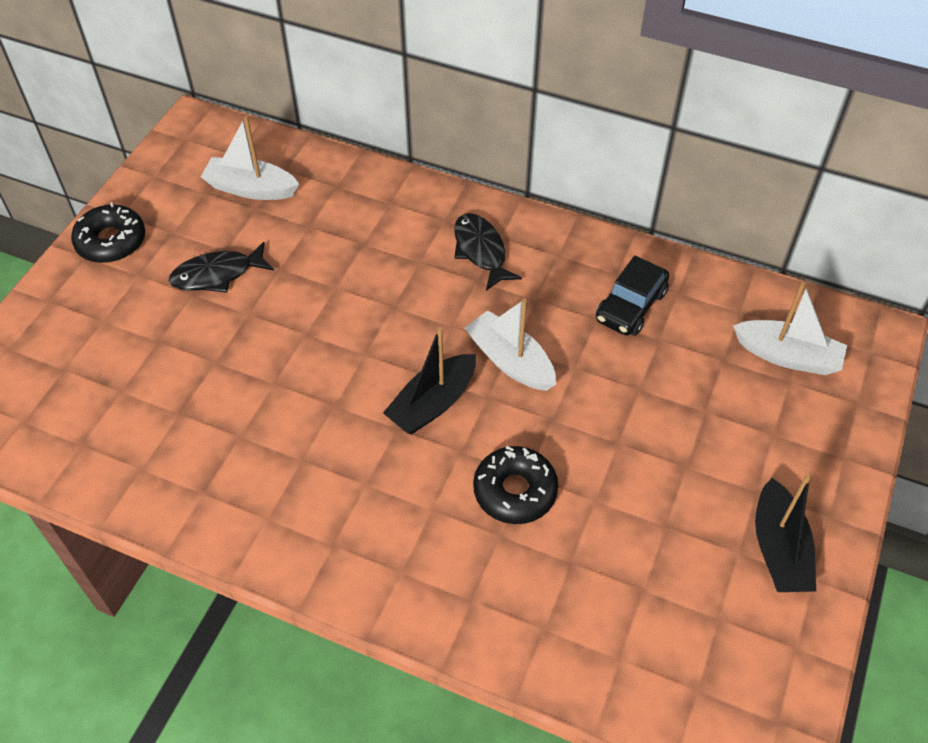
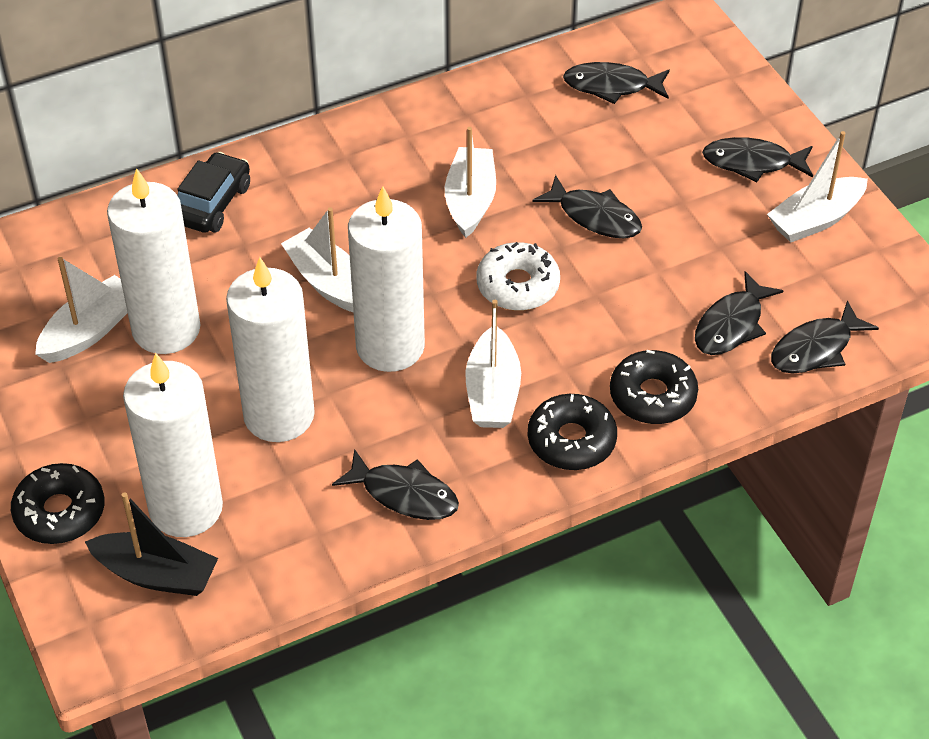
black boat: 2 -> 1
black donut: 2 -> 3
black fish: 2 -> 6
white boat: 3 -> 5
white candle: 0 -> 4
white donut: 0 -> 1

